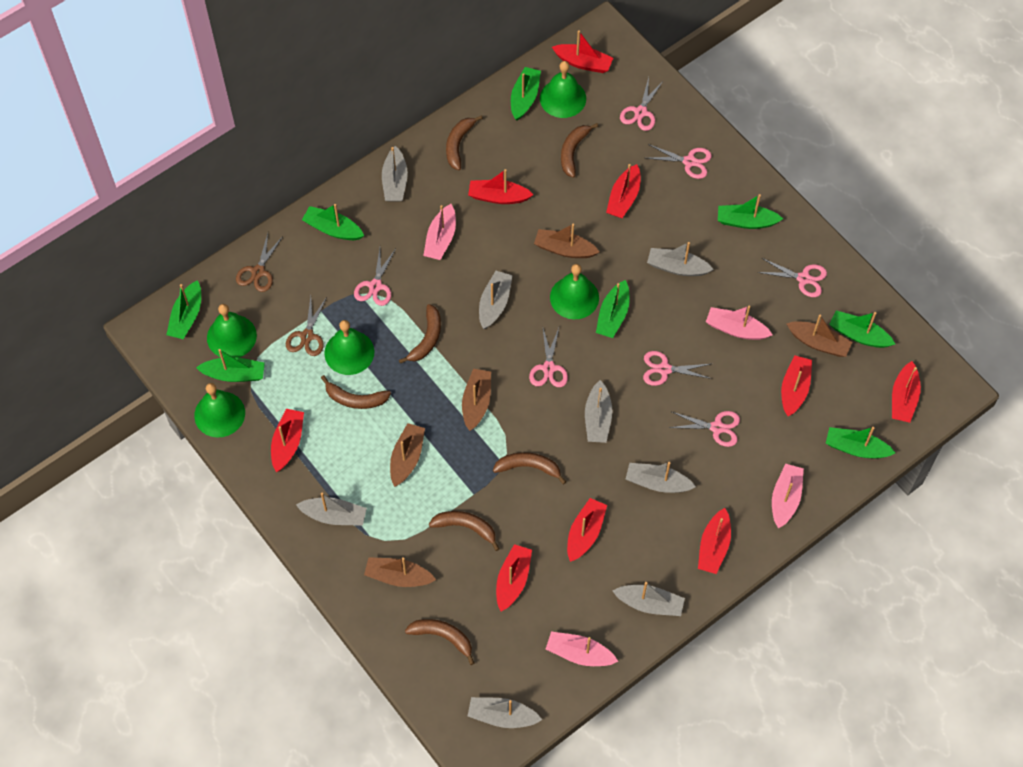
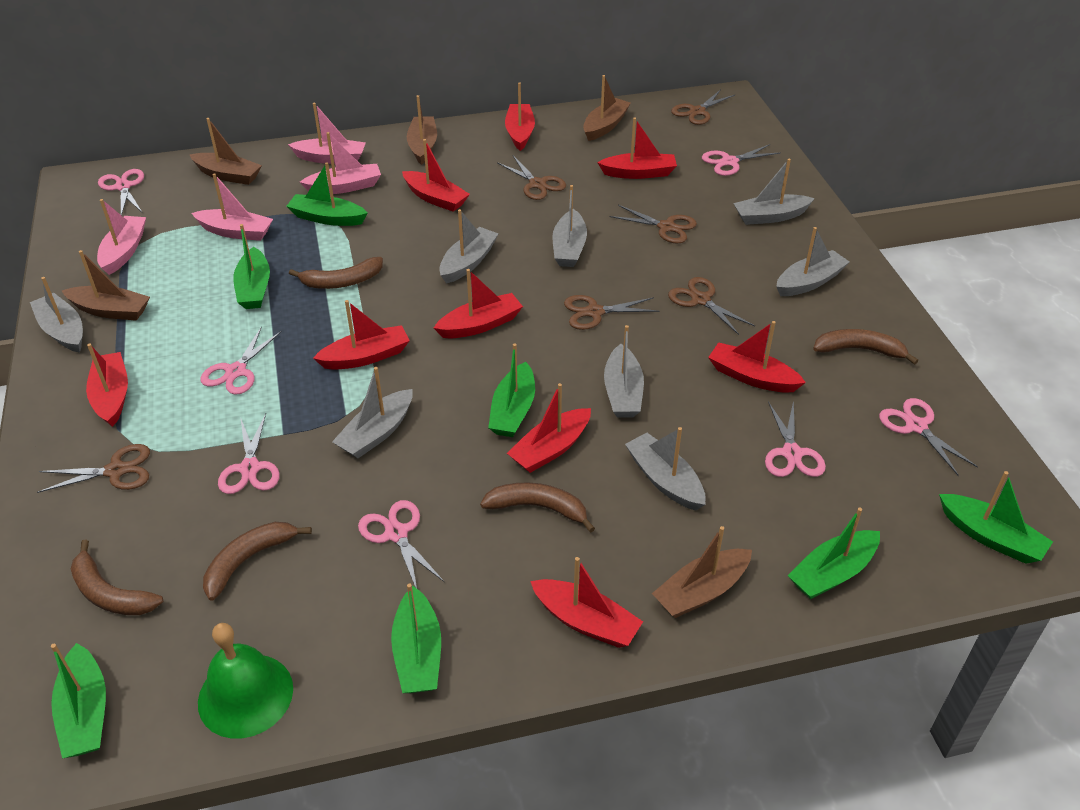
brown banana: 7 -> 5
brown scissors: 2 -> 6
green bell: 5 -> 1
green boat: 8 -> 7

